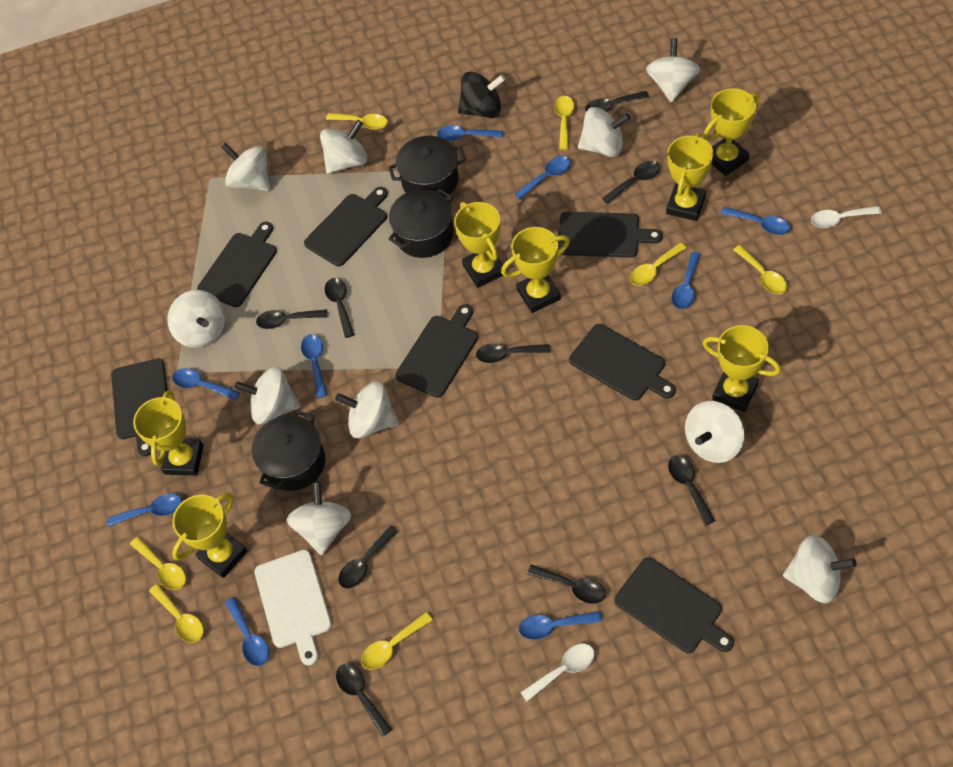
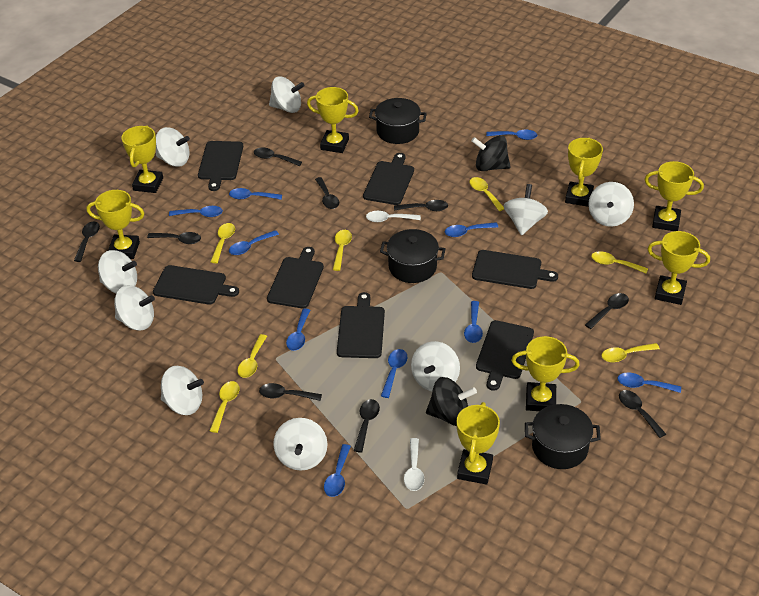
black spinning top: 1 -> 2
blue spoon: 9 -> 10
white cutting board: 1 -> 0
white spinning top: 10 -> 9
yellow trophy: 7 -> 8

